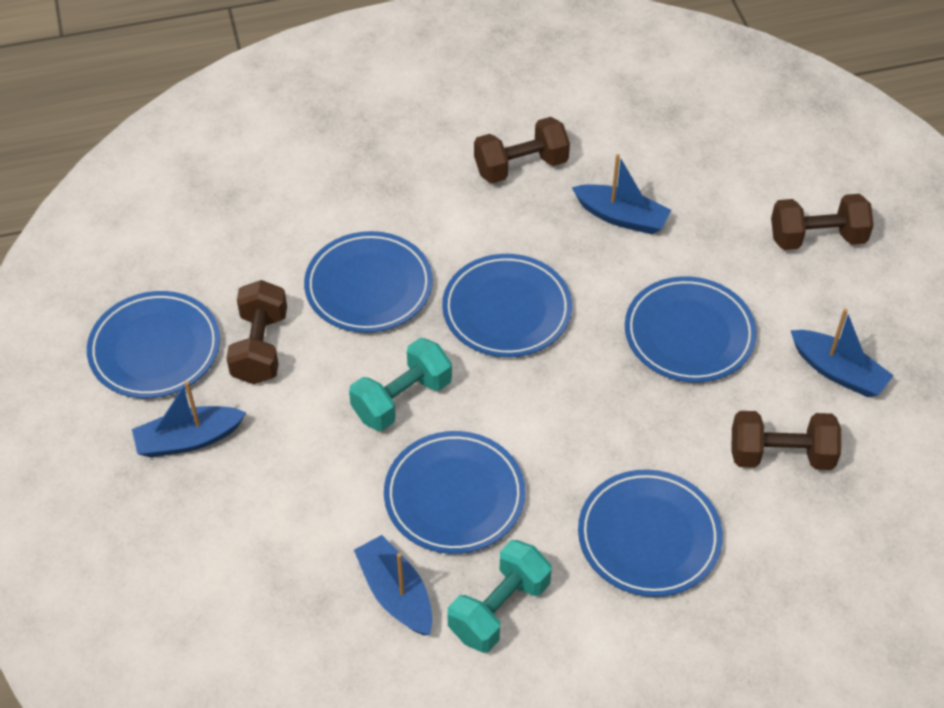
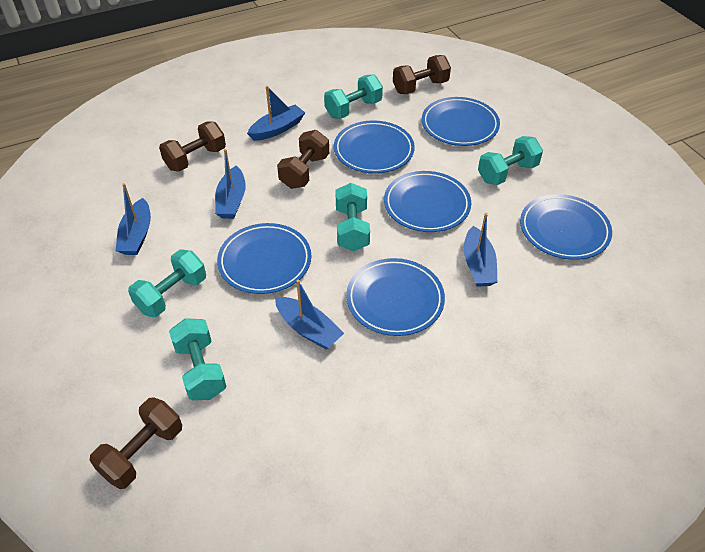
blue boat: 4 -> 5
turquoise dumbbell: 2 -> 5

